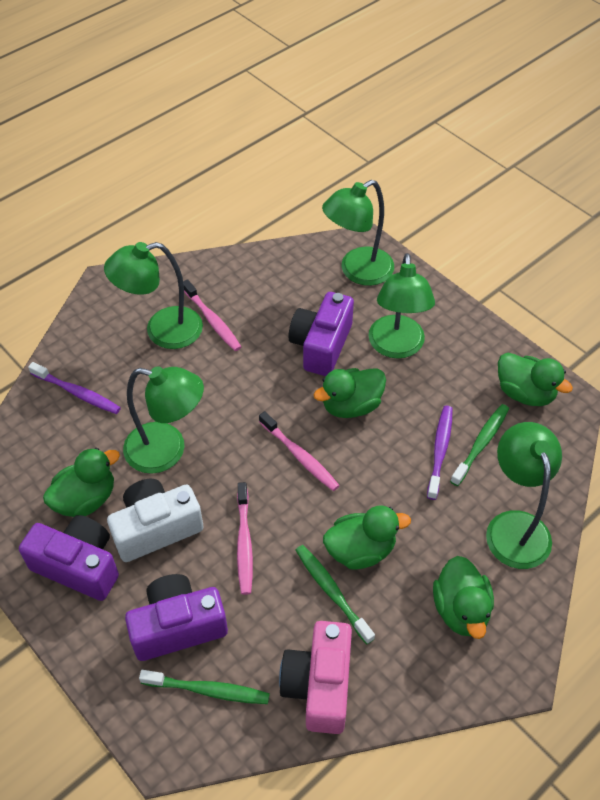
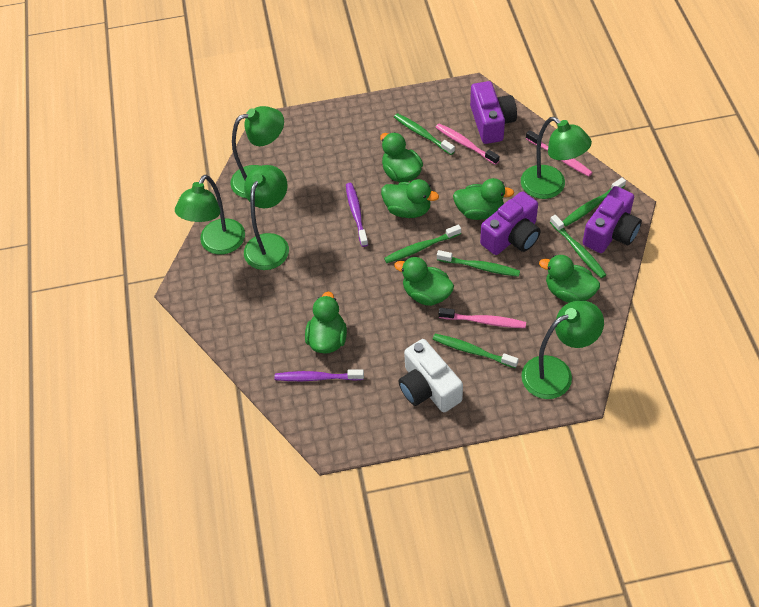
green duck: 5 -> 6
green toothbrush: 3 -> 6
pink camera: 1 -> 0

